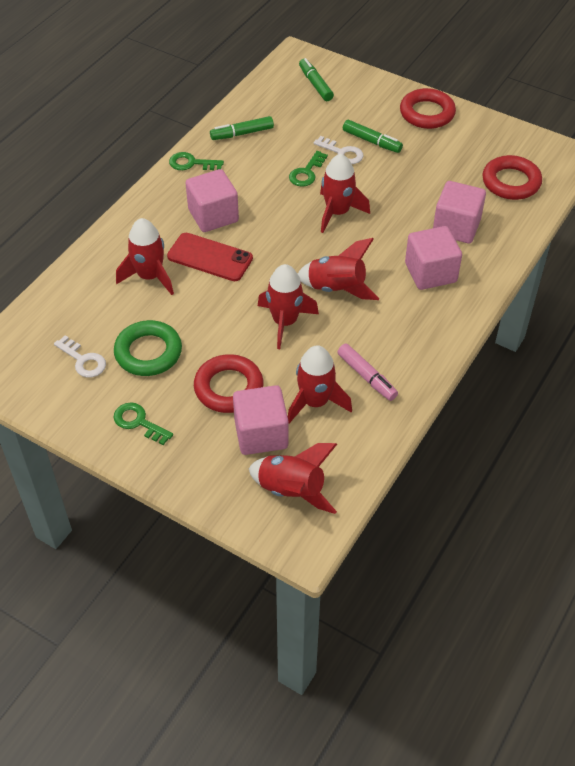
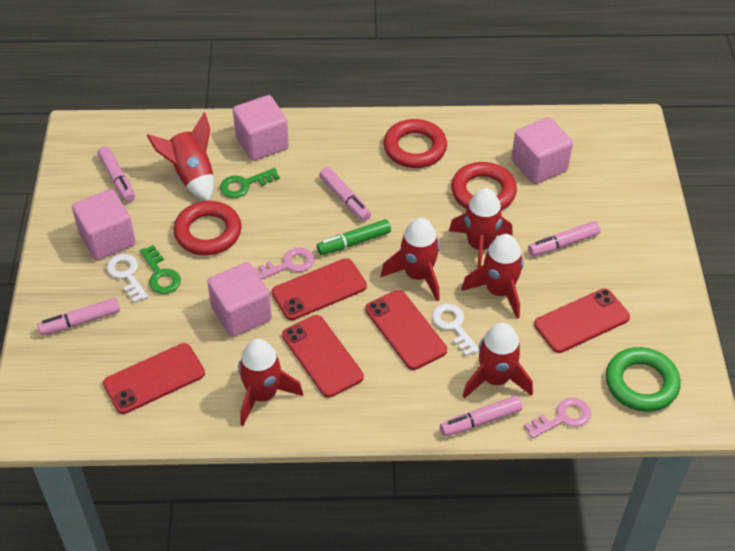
green key: 3 -> 2
green marker: 3 -> 1
pink key: 0 -> 2
pink marker: 1 -> 5
red phone: 1 -> 5

